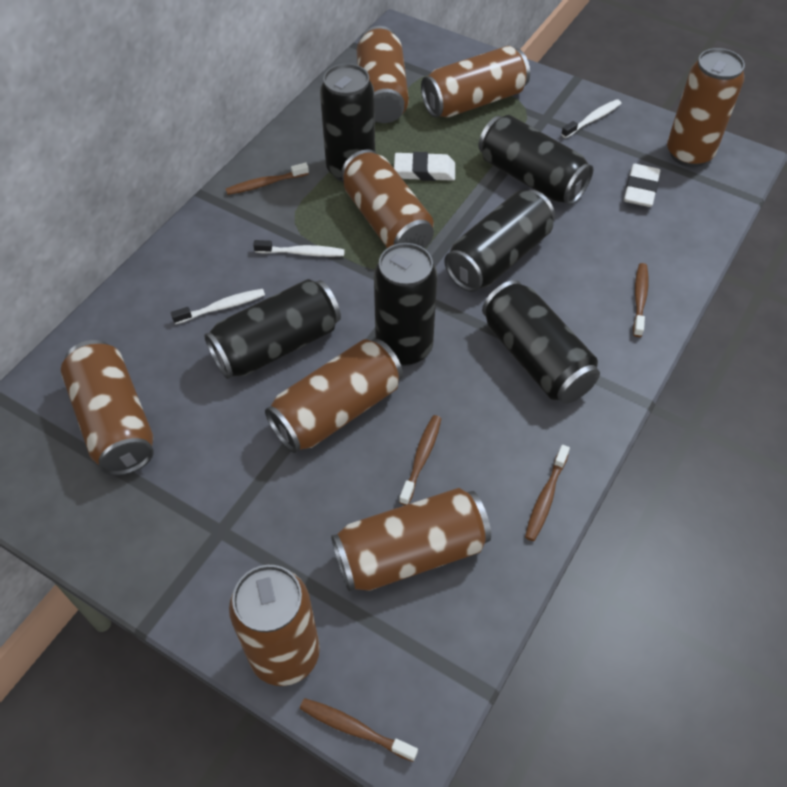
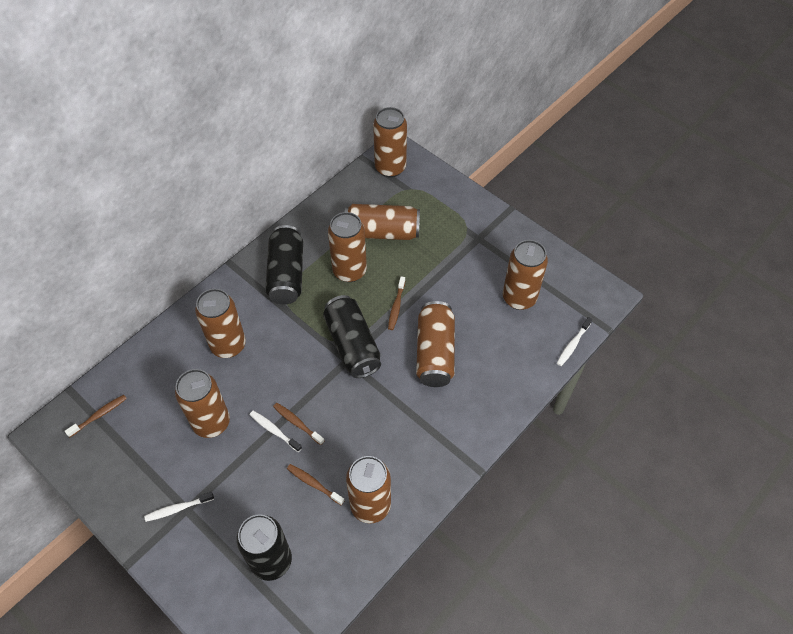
black can: 6 -> 3
brown toothbrush: 5 -> 4
white eraser: 2 -> 0

